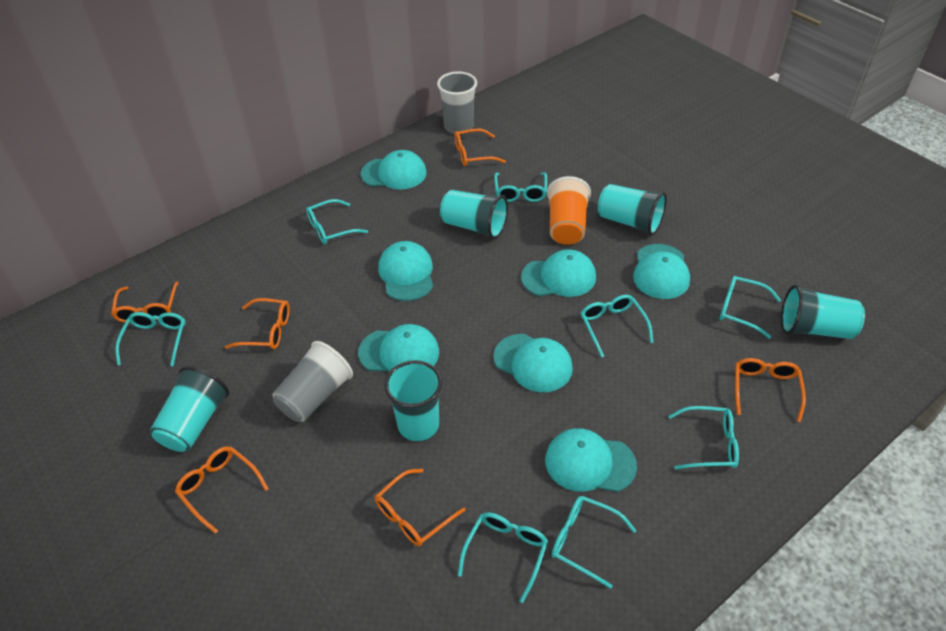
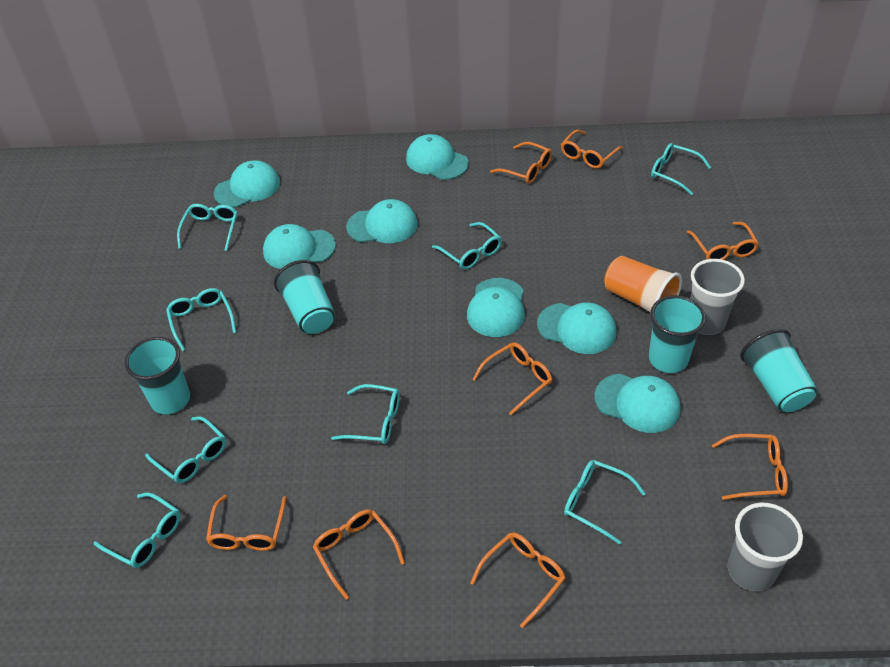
orange glasses: 6 -> 8
turquoise cup: 5 -> 4

